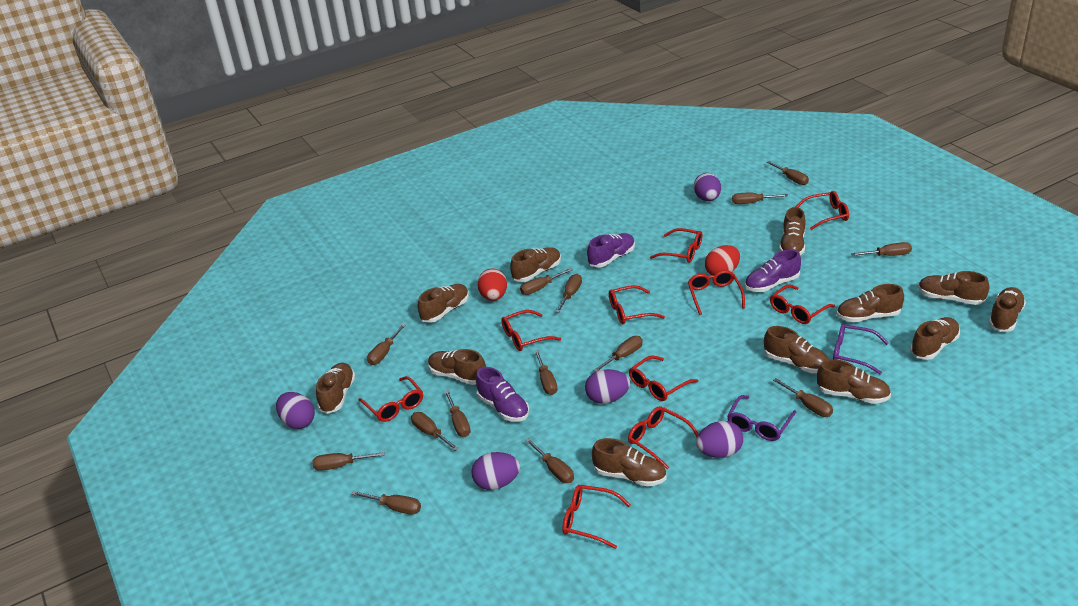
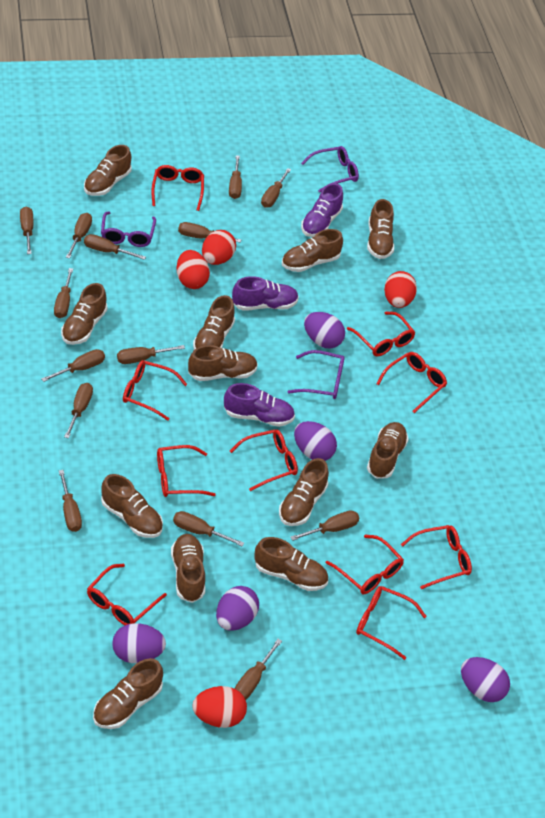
purple glasses: 2 -> 3
red egg: 2 -> 4

